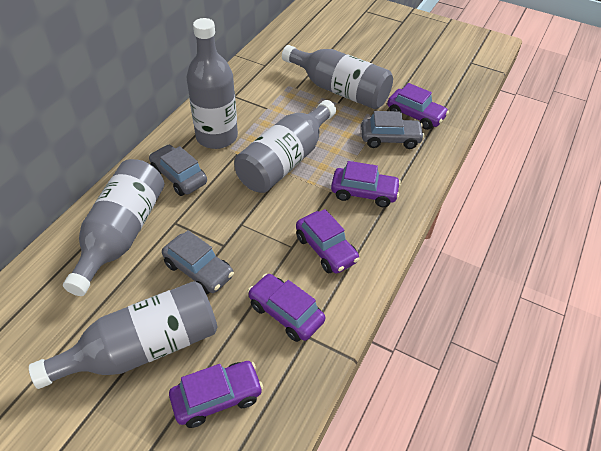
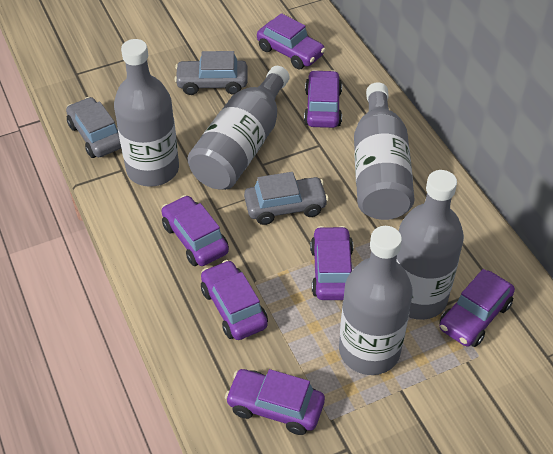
purple car: 5 -> 7

